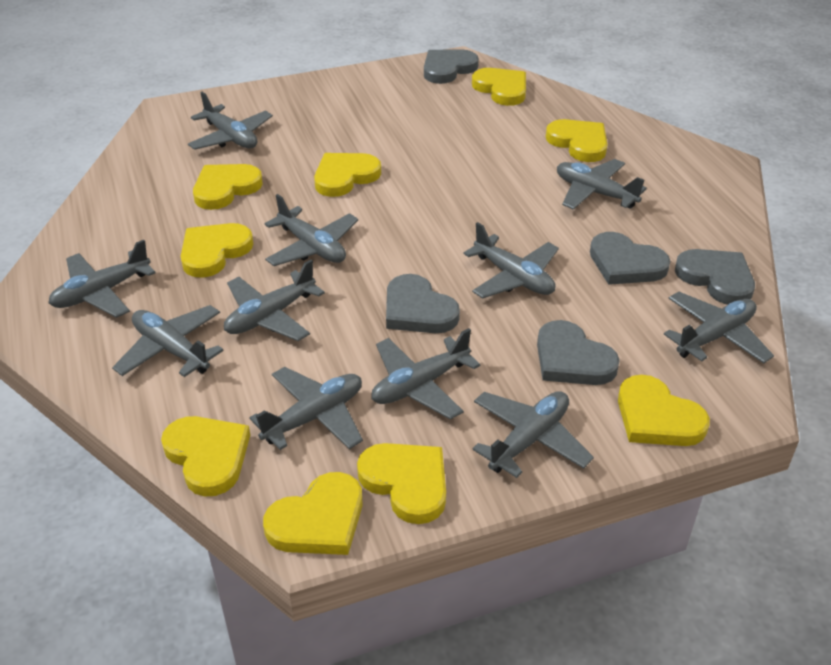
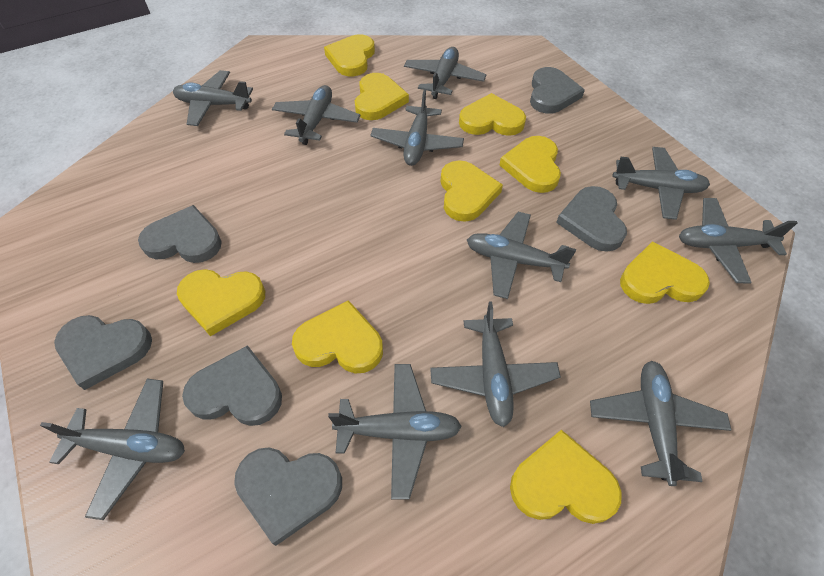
grey heart: 5 -> 6

